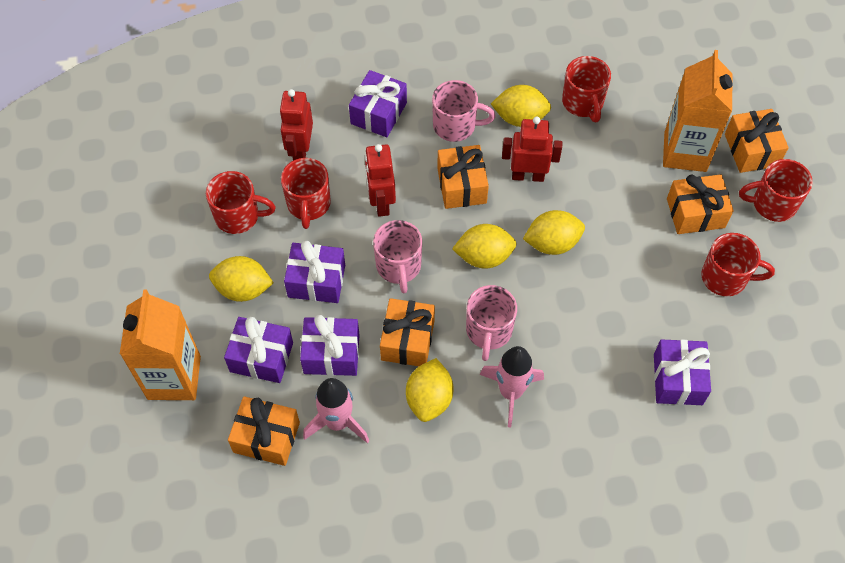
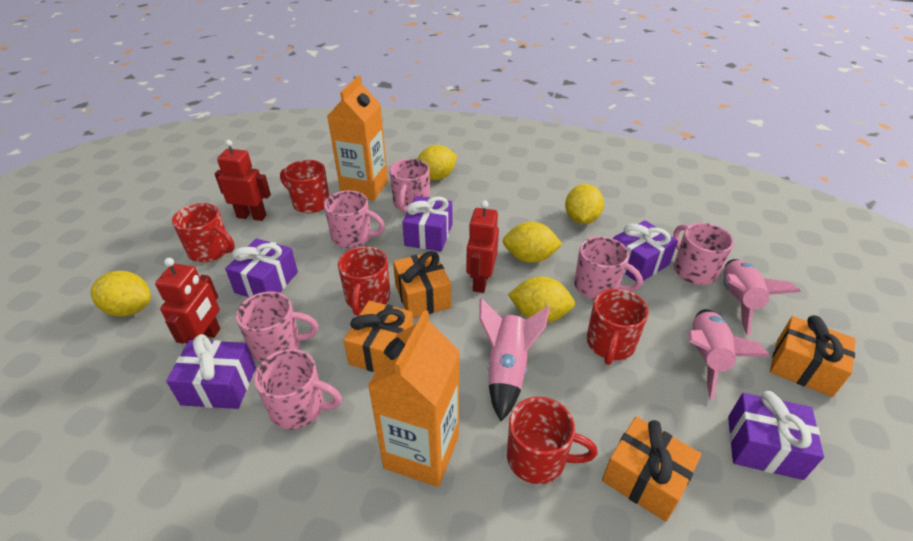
orange gift: 5 -> 4
pink mug: 3 -> 6
pink rocket: 2 -> 3

